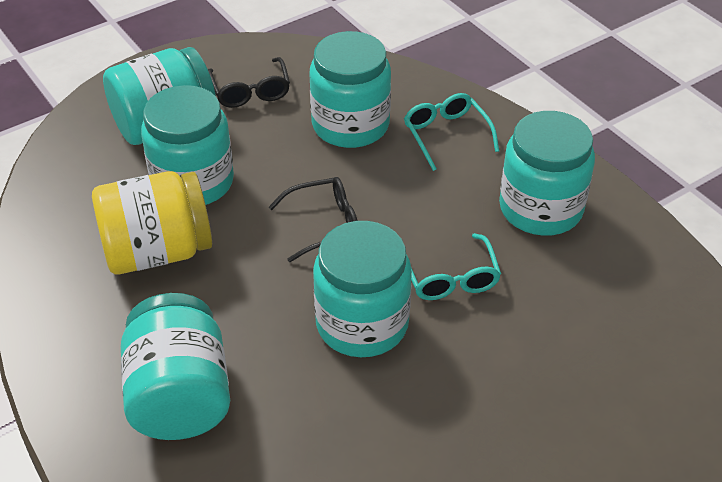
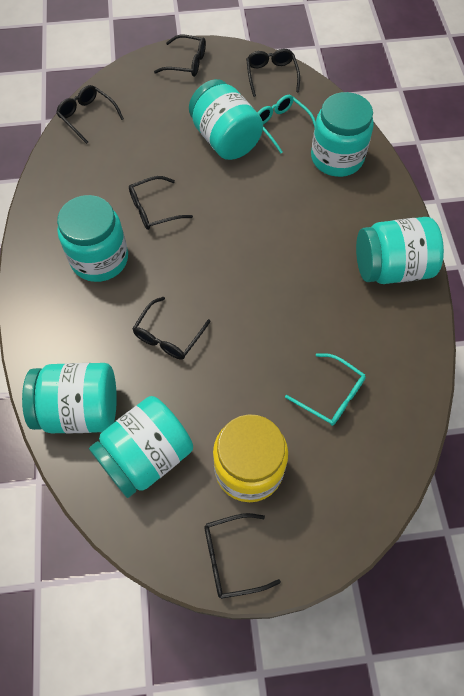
black glasses: 2 -> 6

